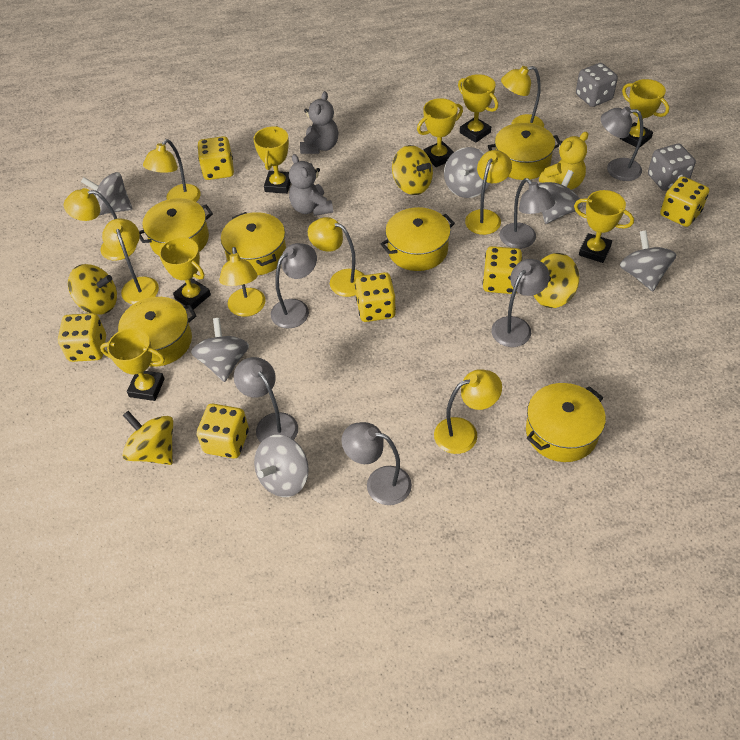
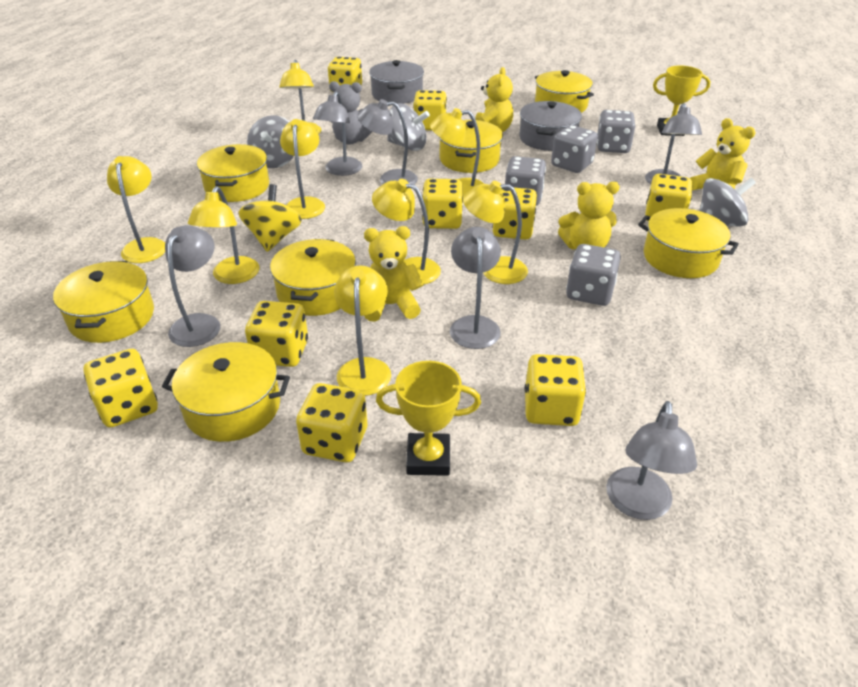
grey dice: 2 -> 4
grey pot: 0 -> 2
grey spinning top: 6 -> 3
grey teddy bear: 2 -> 1
yellow dice: 6 -> 9
yellow pot: 6 -> 7
yellow spinning top: 4 -> 1
yellow teddy bear: 1 -> 4
yellow trophy: 7 -> 2

